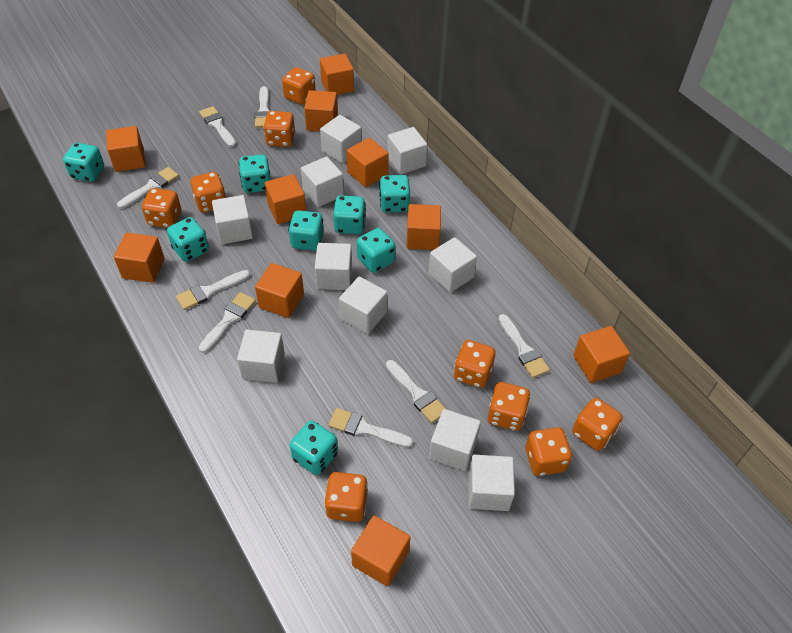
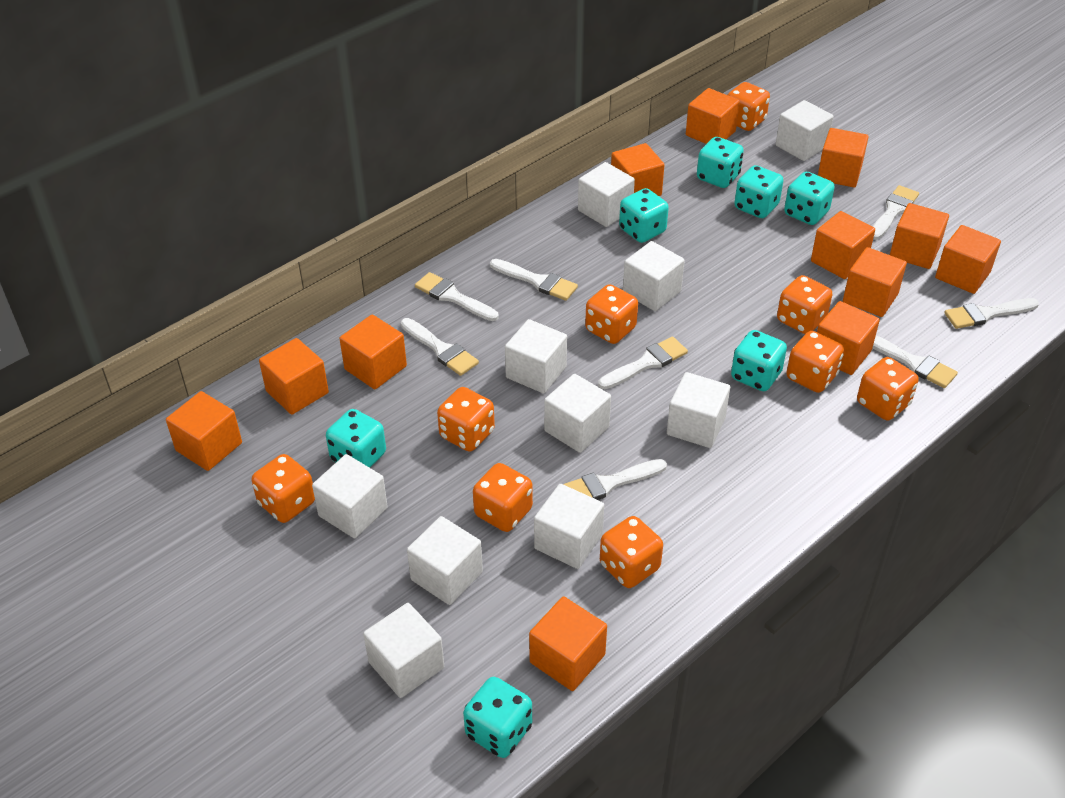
orange cube: 10 -> 12
turquoise dice: 8 -> 7

